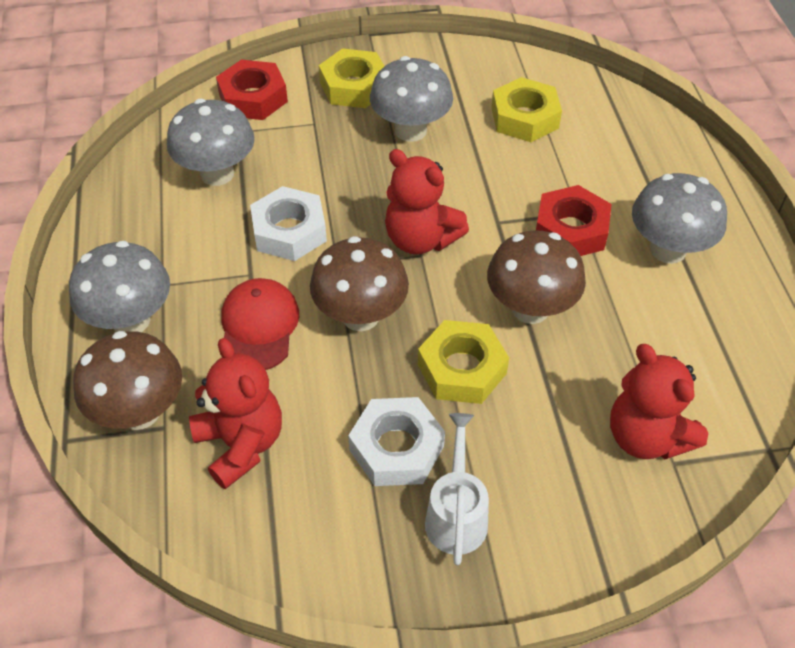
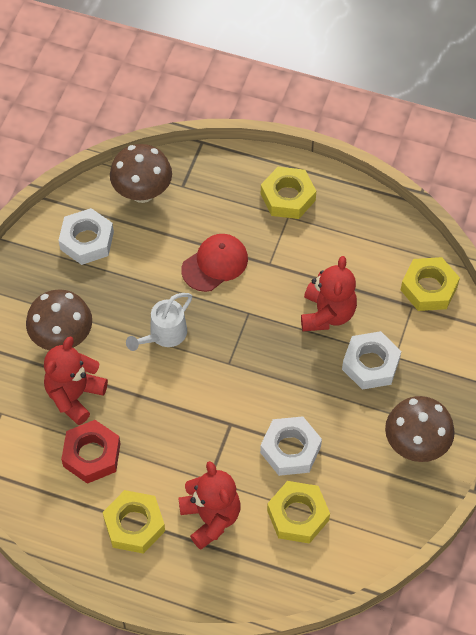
grey mushroom: 4 -> 0
red nut: 2 -> 1
white nut: 2 -> 3
yellow nut: 3 -> 4

